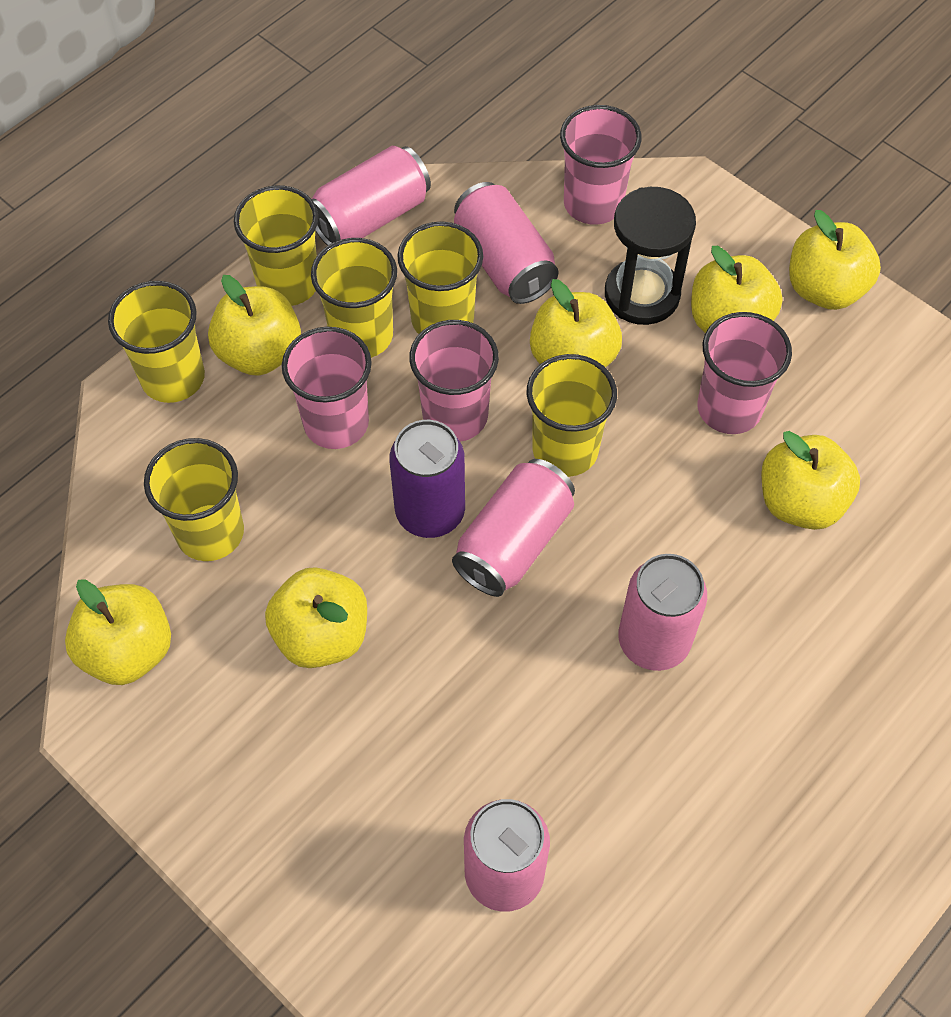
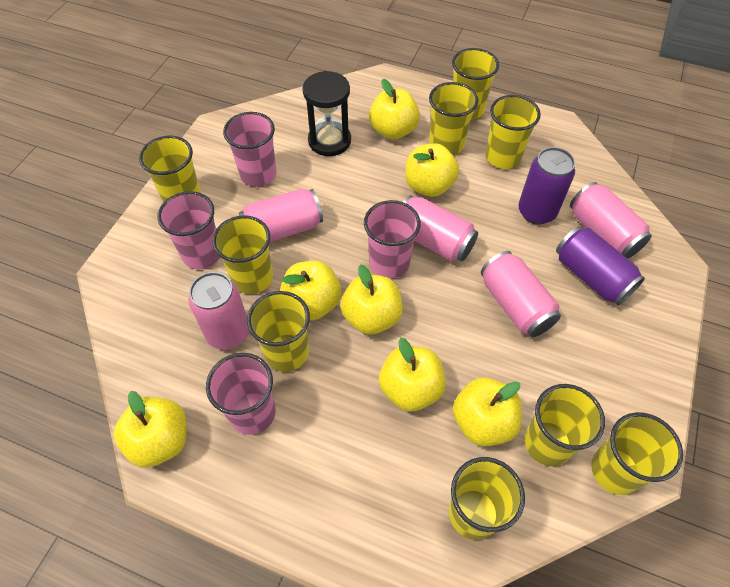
purple can: 1 -> 2
yellow cup: 6 -> 9

